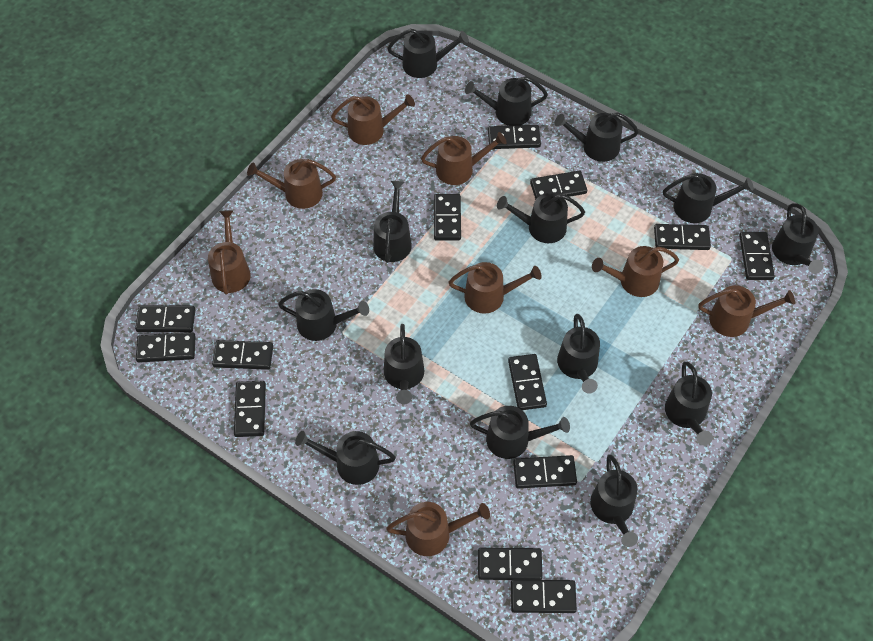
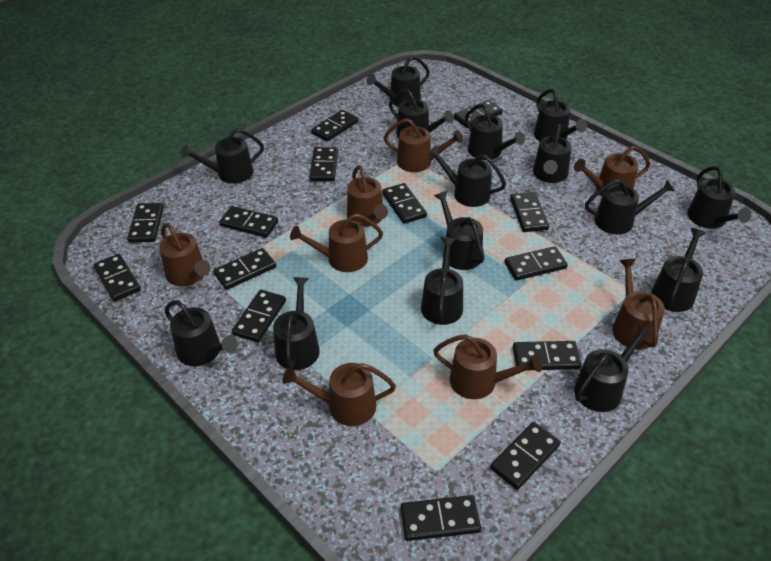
black domino: 13 -> 14
black watering can: 14 -> 15

